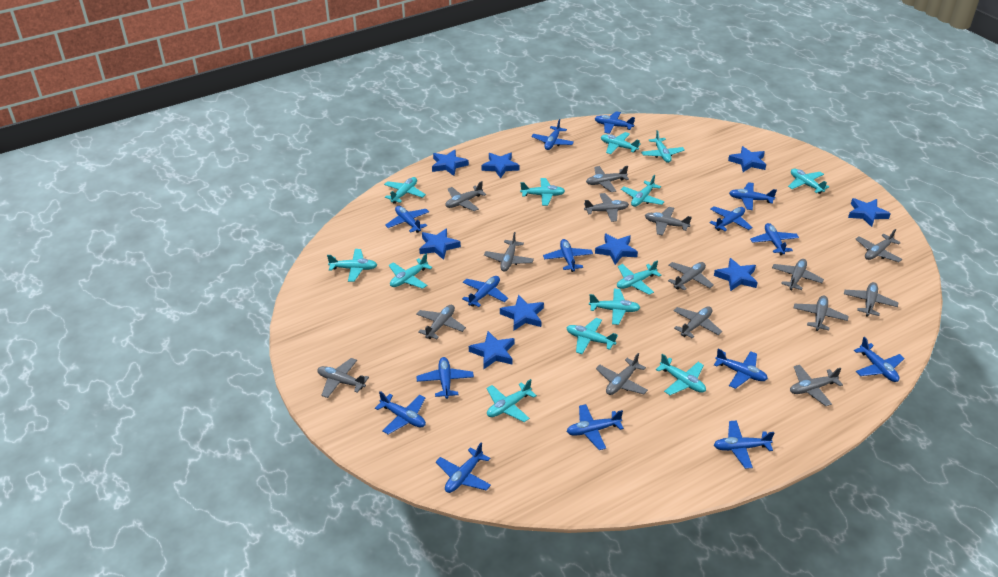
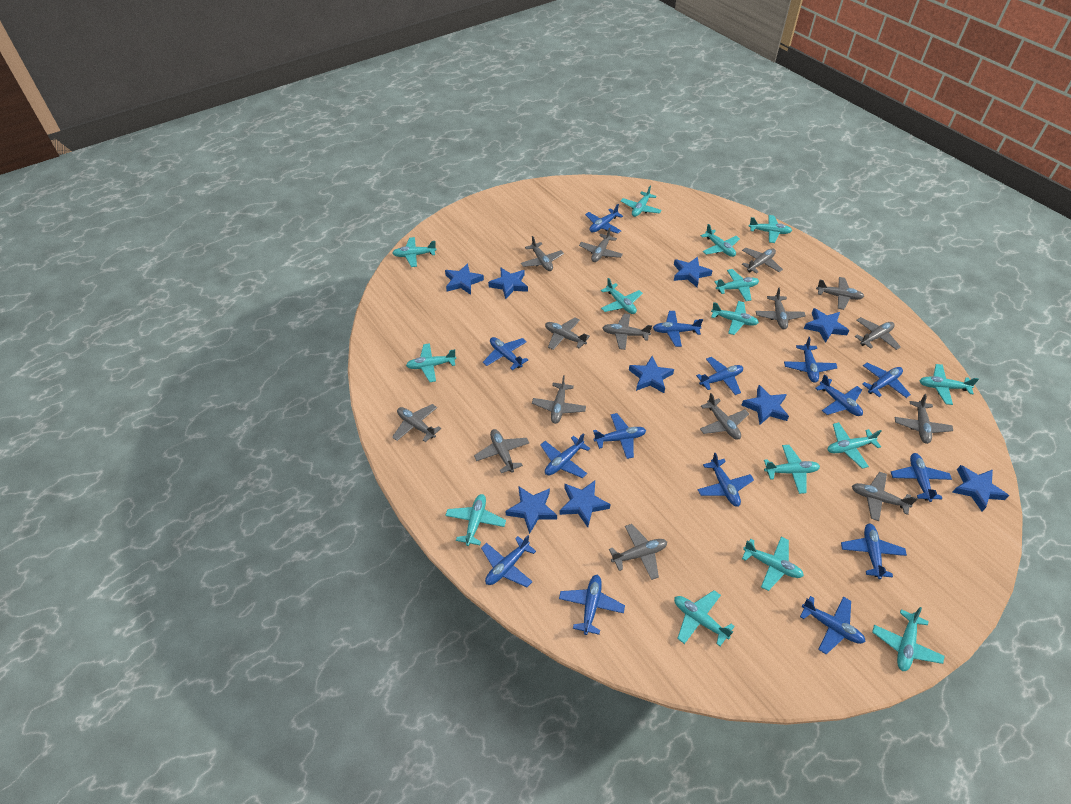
turquoise plane: 13 -> 15

